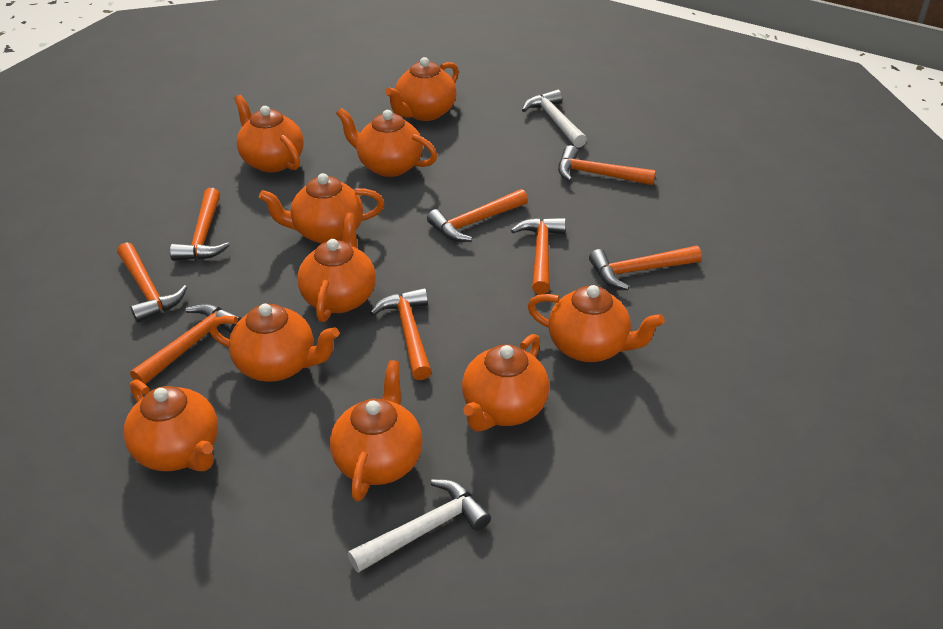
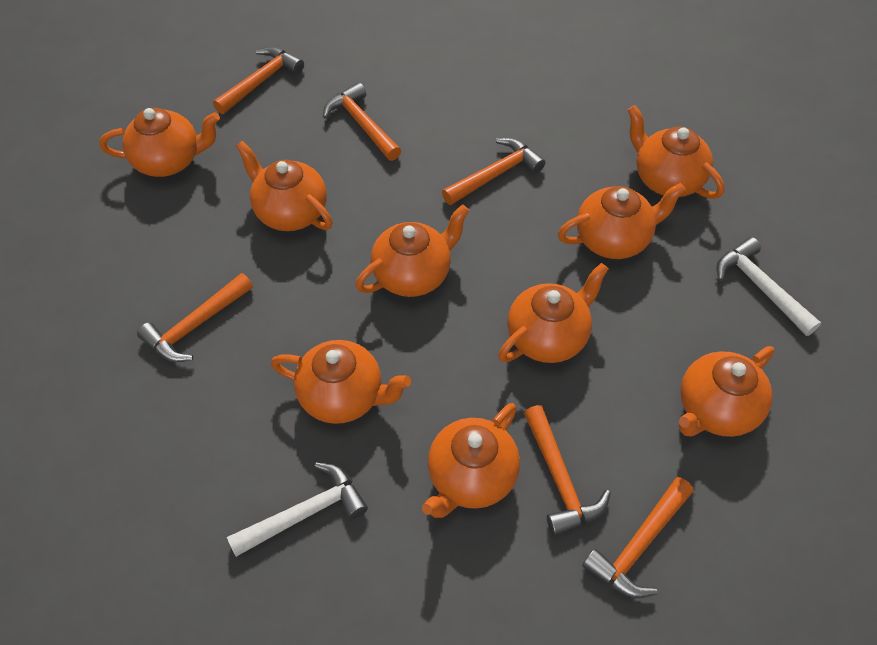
orange hammer: 8 -> 6
orange teapot: 10 -> 9

